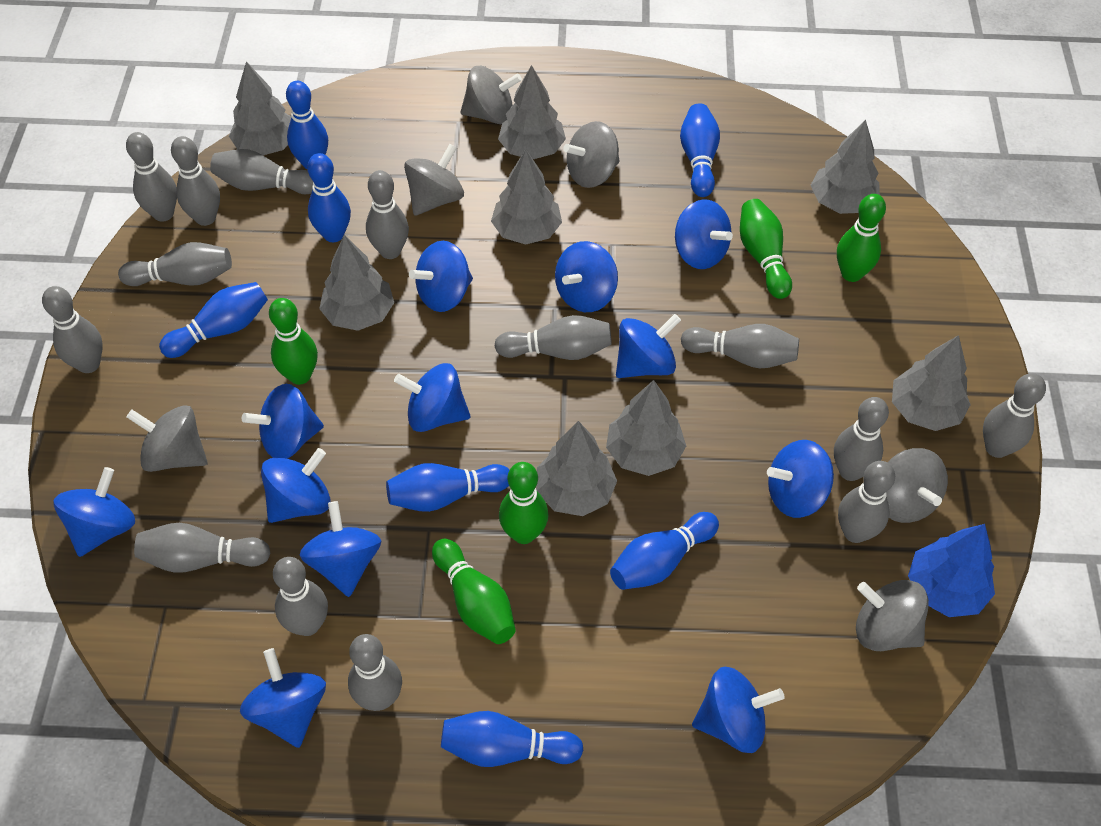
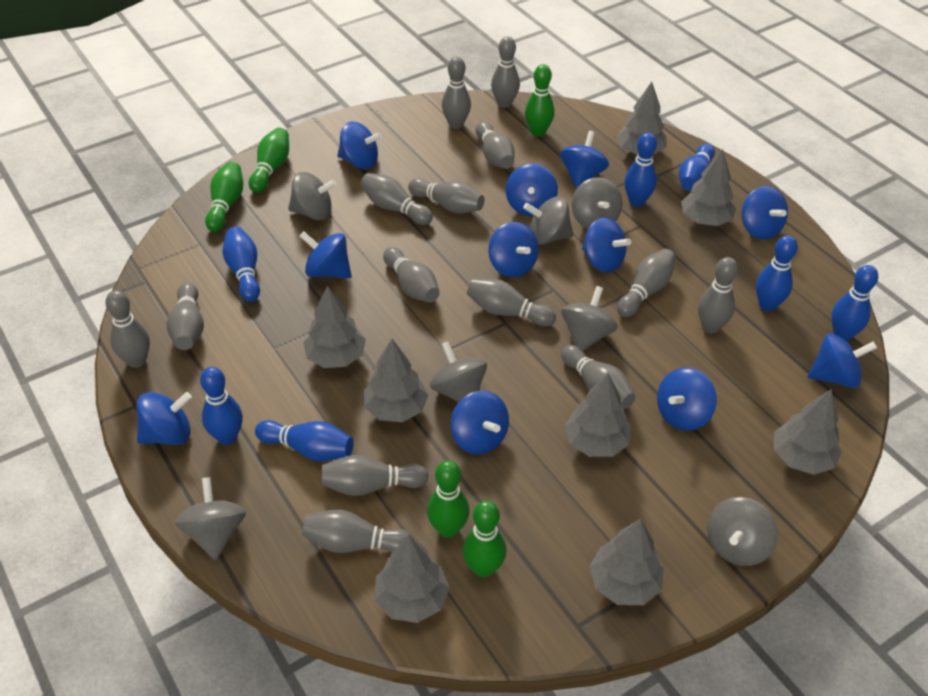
blue spinning top: 12 -> 11
blue tree: 1 -> 0
grey spinning top: 6 -> 7

